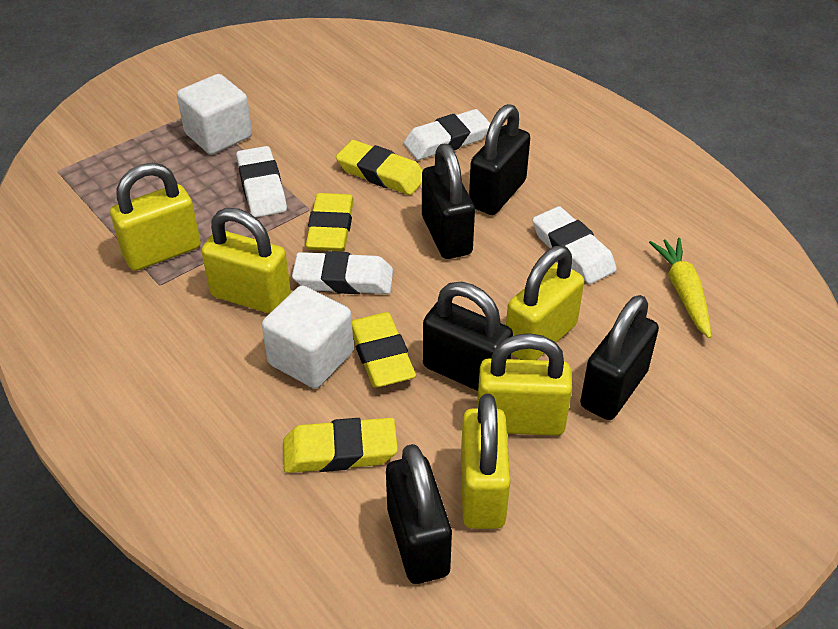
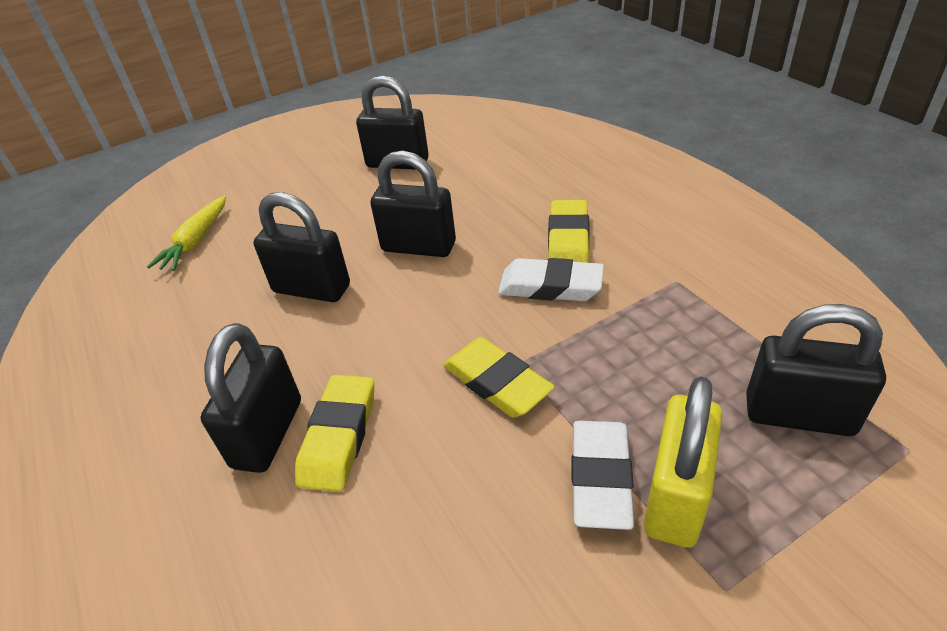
white cube: 2 -> 0
white eraser: 4 -> 2
yellow eraser: 4 -> 3
yellow padlock: 5 -> 1

